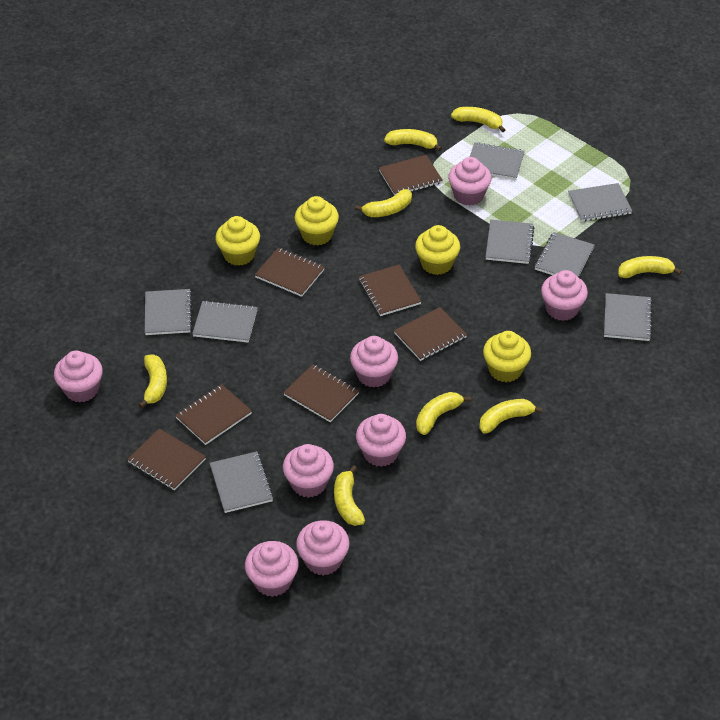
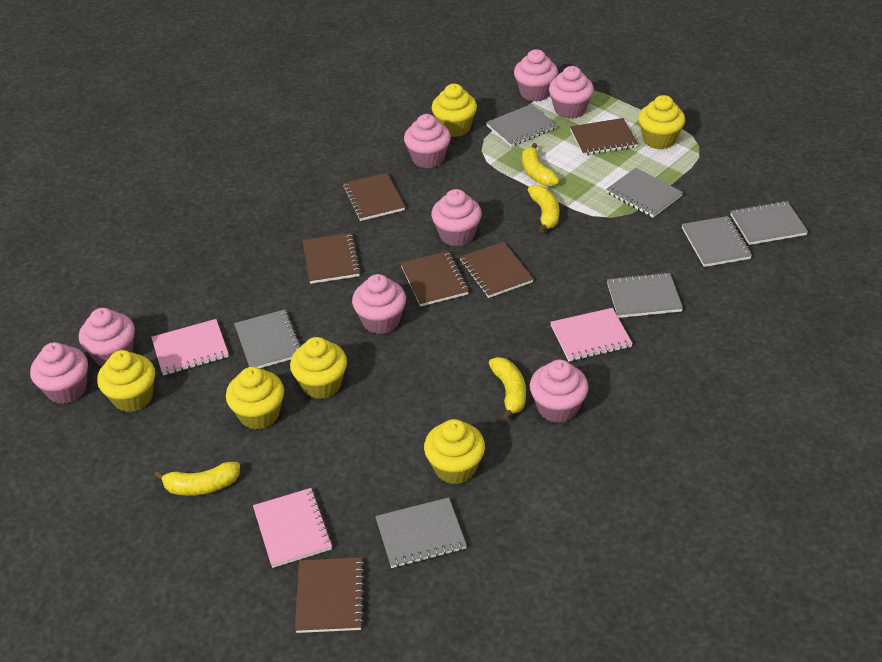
brown notebook: 7 -> 6
grey notebook: 8 -> 7
pink notebook: 0 -> 3
yellow banana: 8 -> 4
yellow cupcake: 4 -> 6

